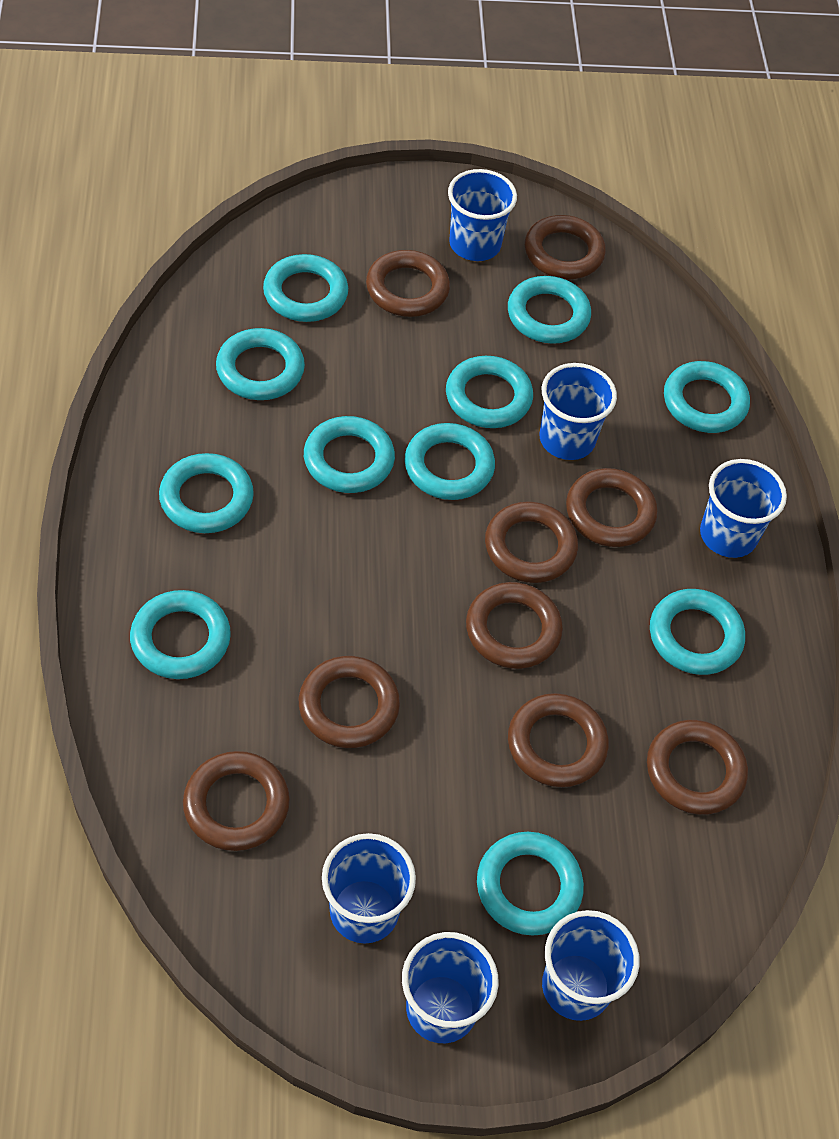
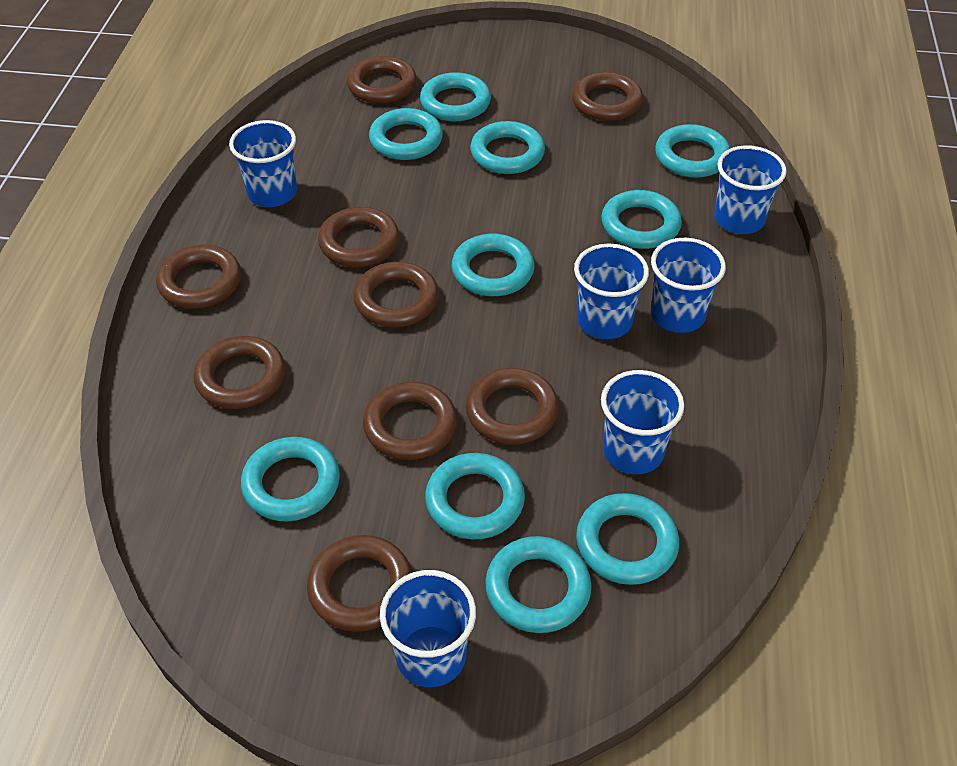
turquoise ring: 11 -> 10

